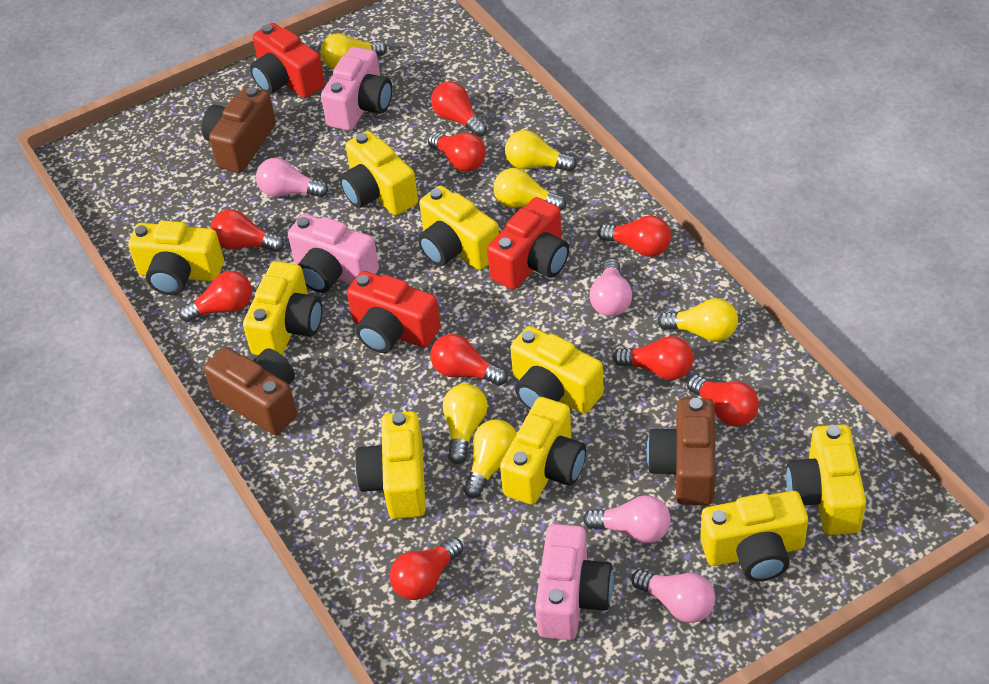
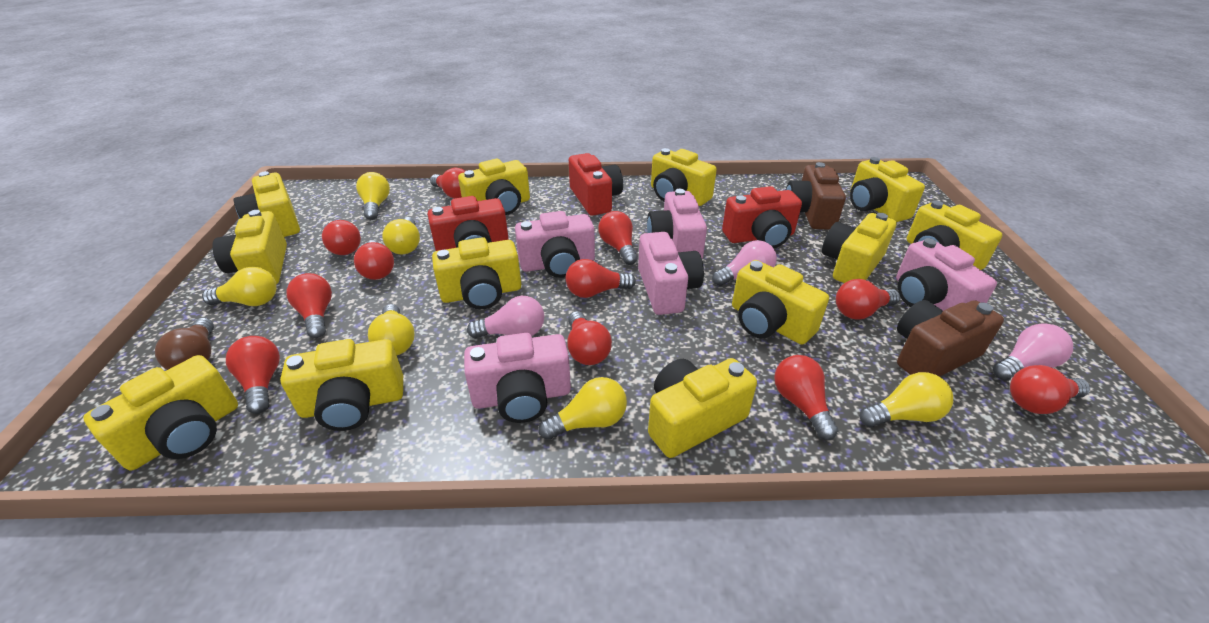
brown camera: 3 -> 2
brown light bulb: 0 -> 1
pink camera: 3 -> 5
pink light bulb: 4 -> 3
red light bulb: 9 -> 11
yellow camera: 9 -> 12

